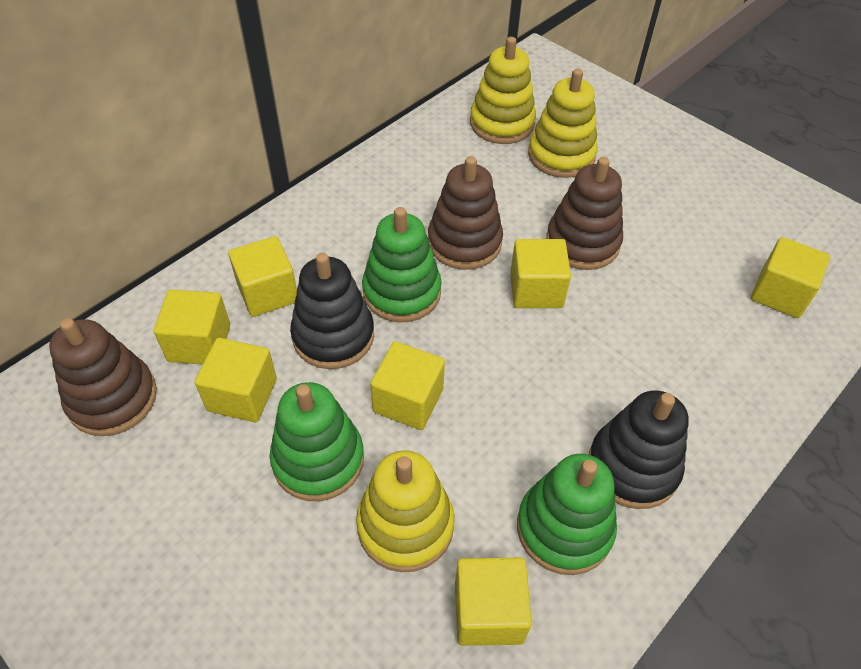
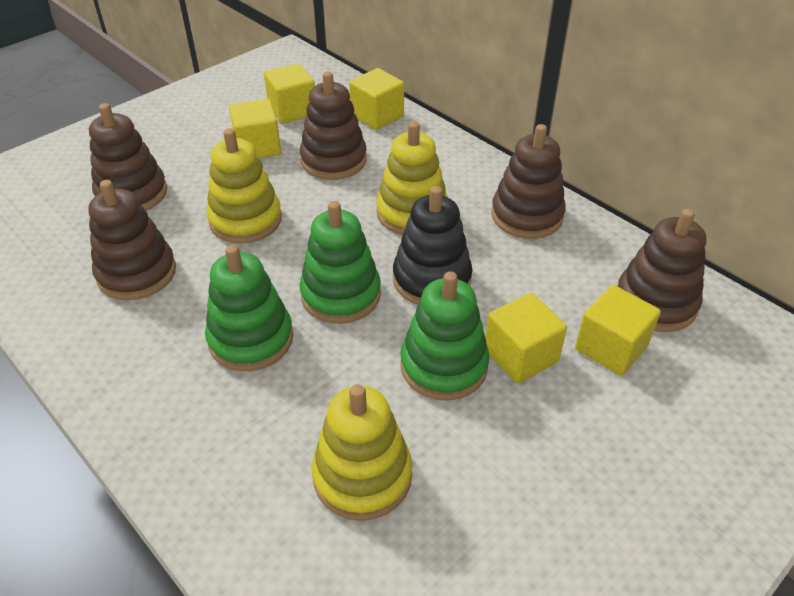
black stacking toy: 2 -> 1
brown stacking toy: 3 -> 5
yellow cube: 7 -> 5

